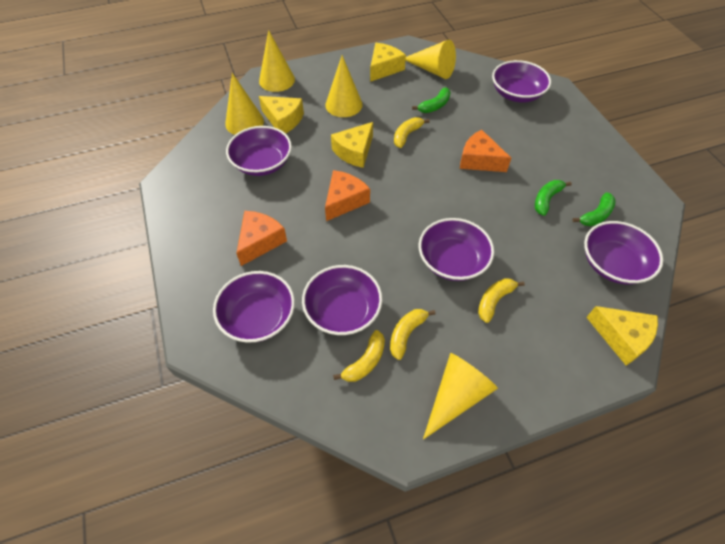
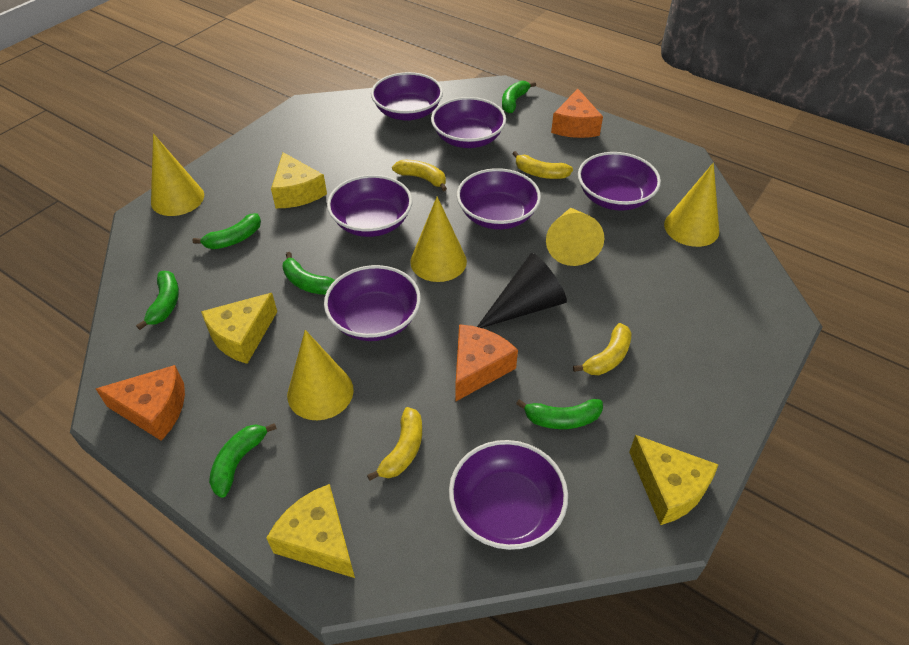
black cone: 0 -> 1
green banana: 3 -> 6
purple bowl: 6 -> 7

